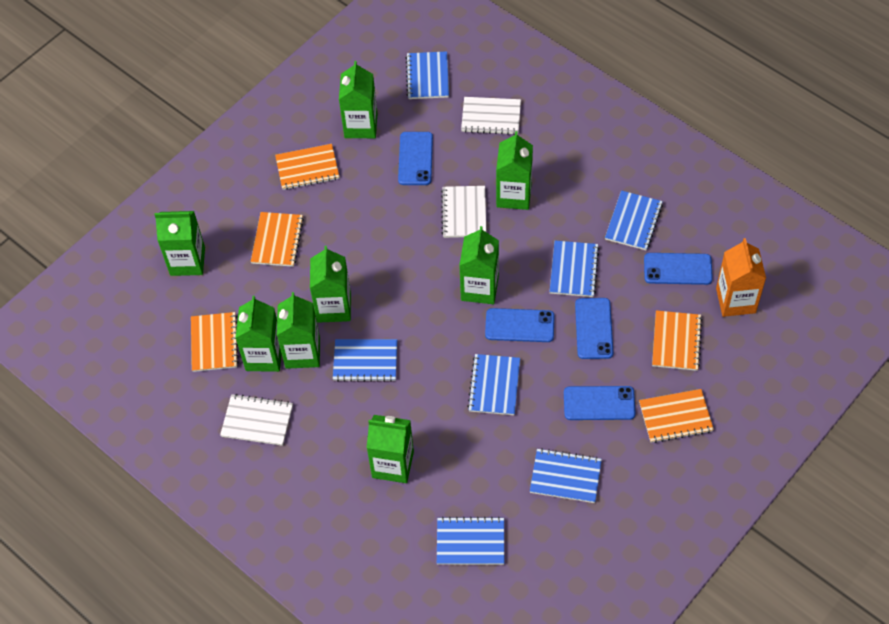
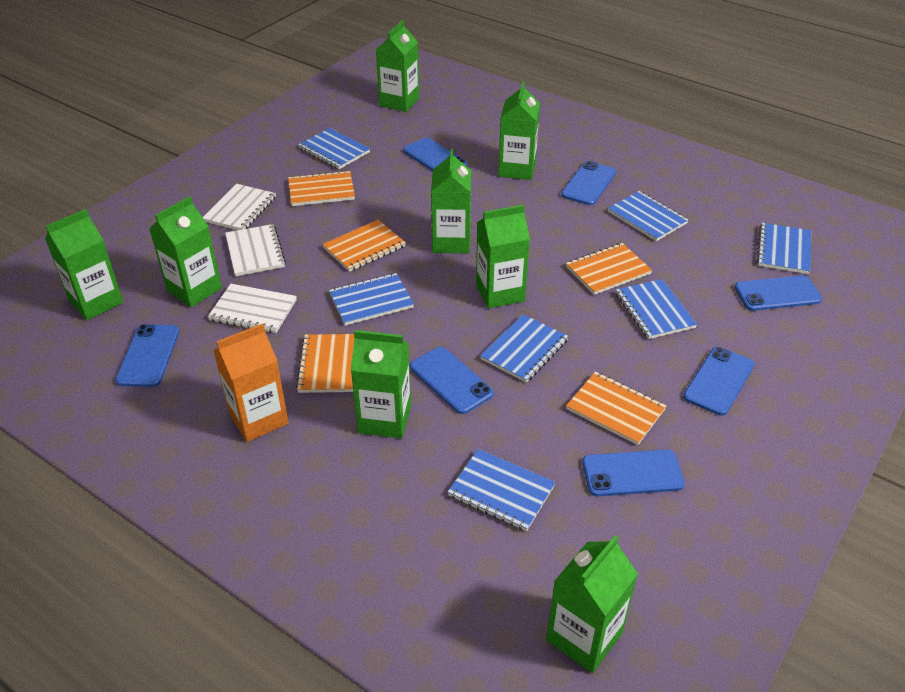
blue phone: 5 -> 7

